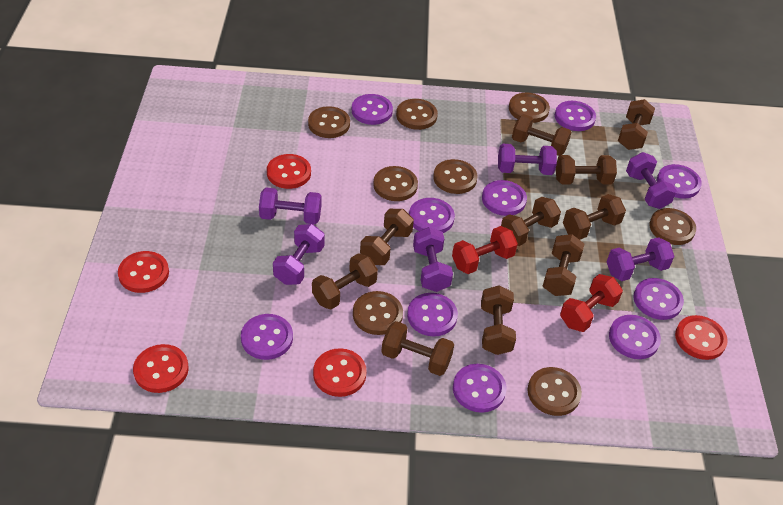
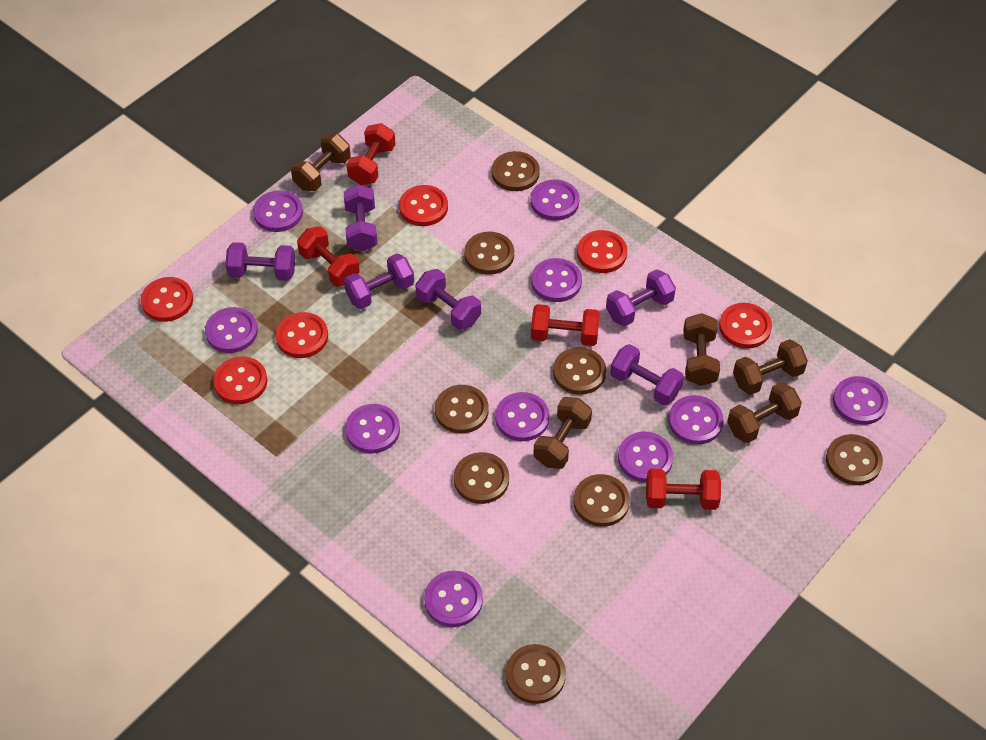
brown dumbbell: 10 -> 5
red button: 5 -> 6
red dumbbell: 2 -> 4

